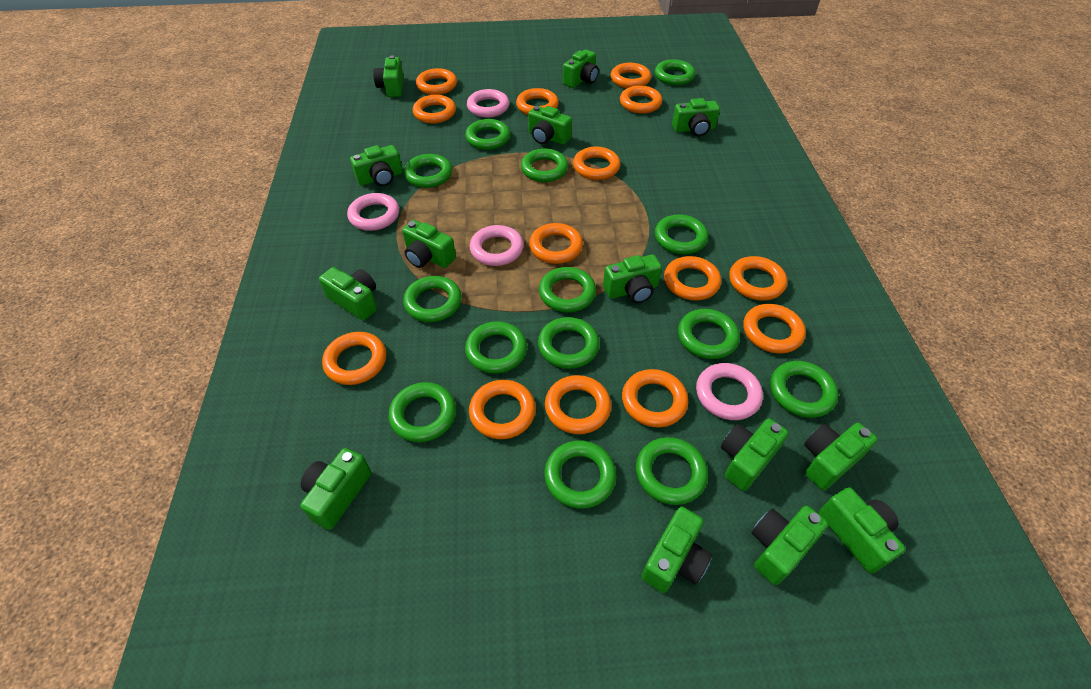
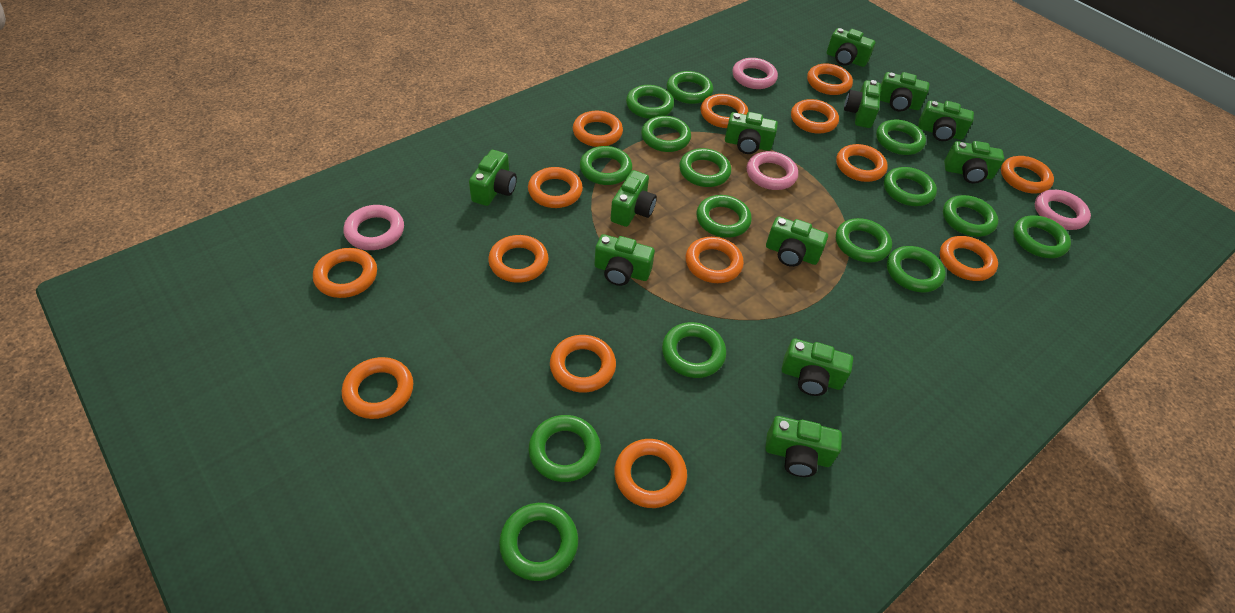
green camera: 14 -> 12
green ring: 14 -> 15

